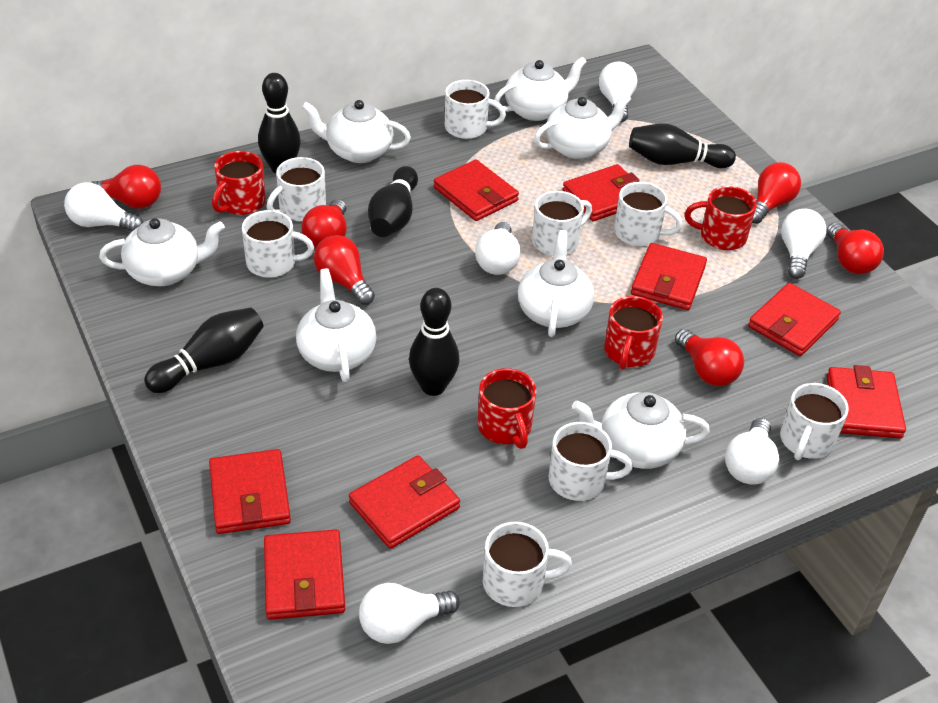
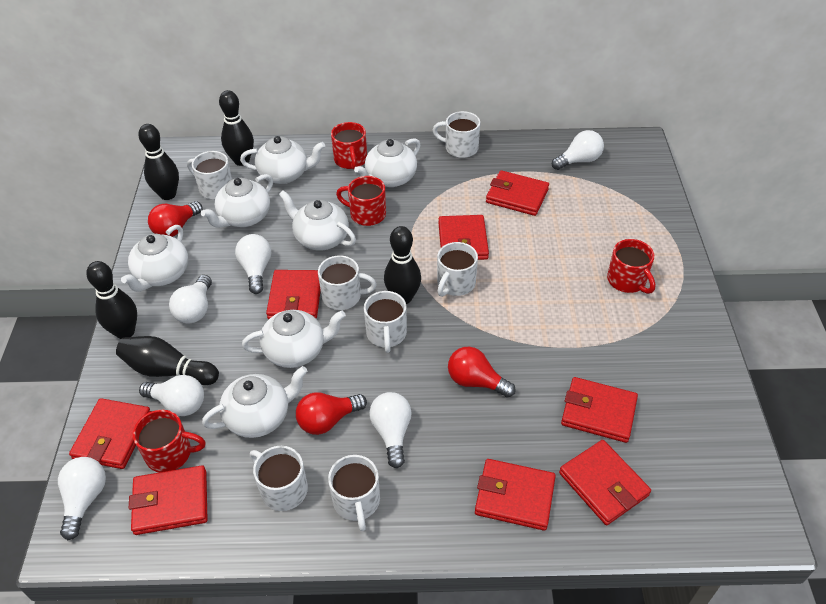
red light bulb: 6 -> 3
white mug: 8 -> 7

